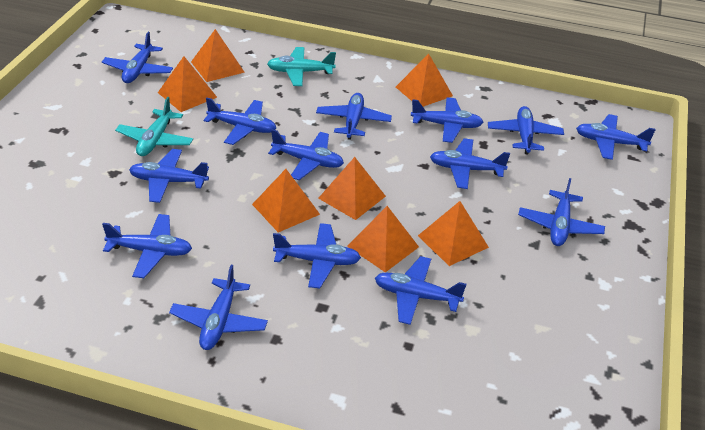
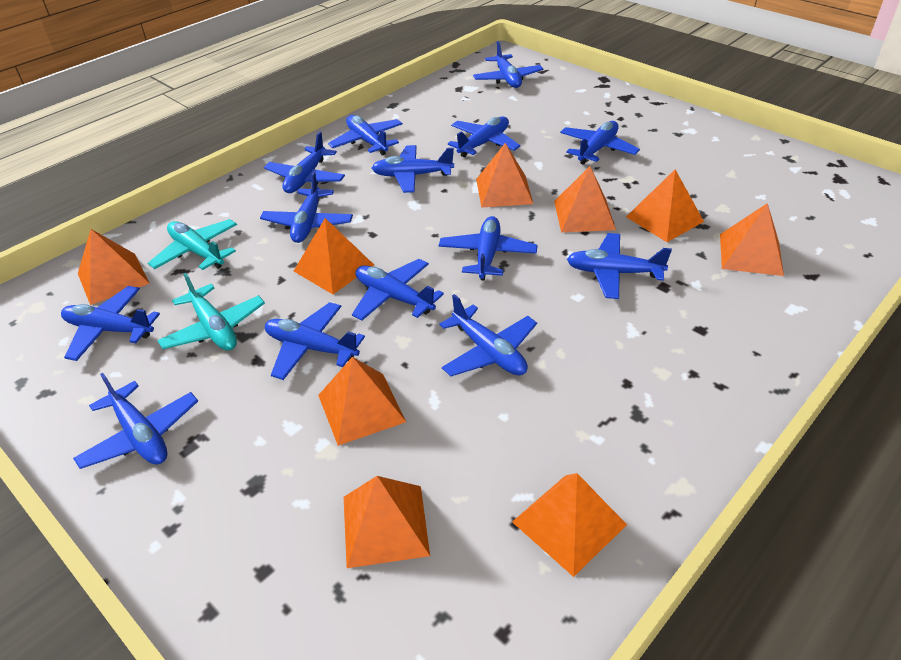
orange pyramid: 7 -> 9

